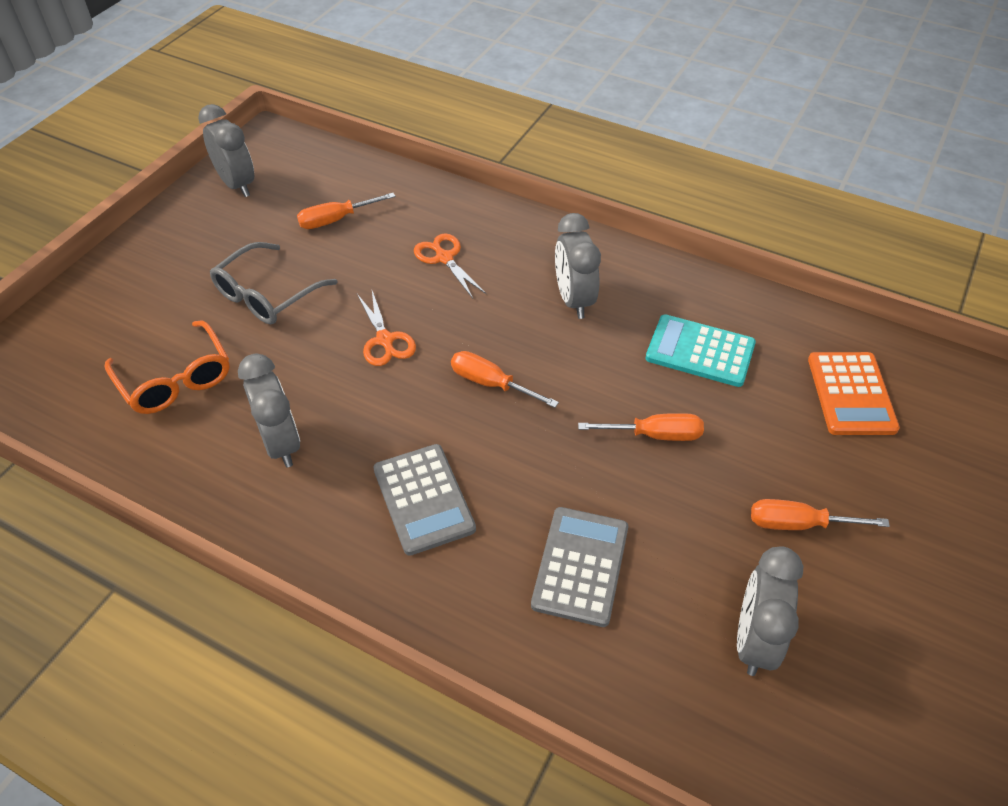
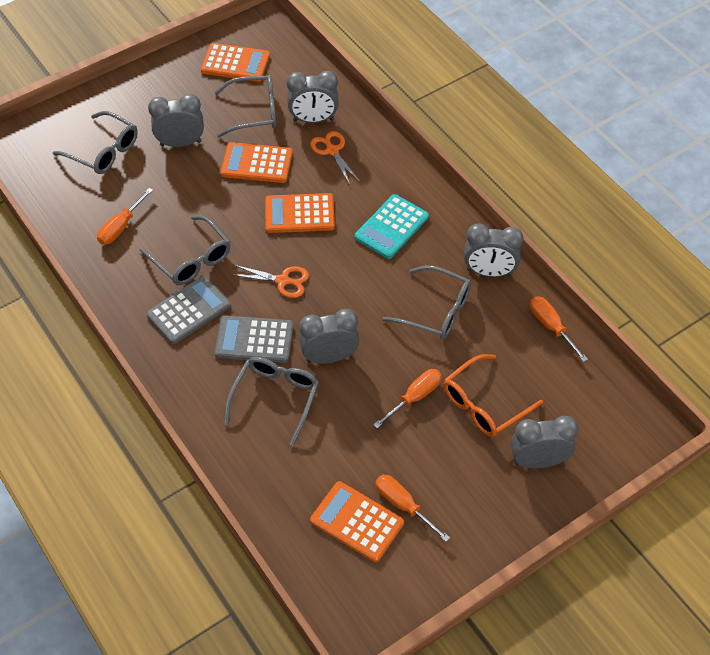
grey clock: 4 -> 5
grey glasses: 1 -> 5
orange calculator: 1 -> 4

